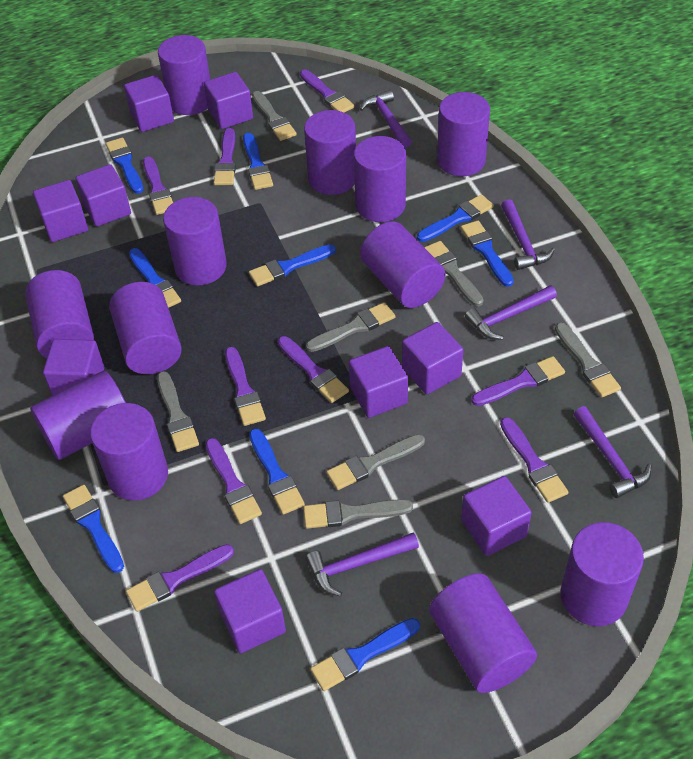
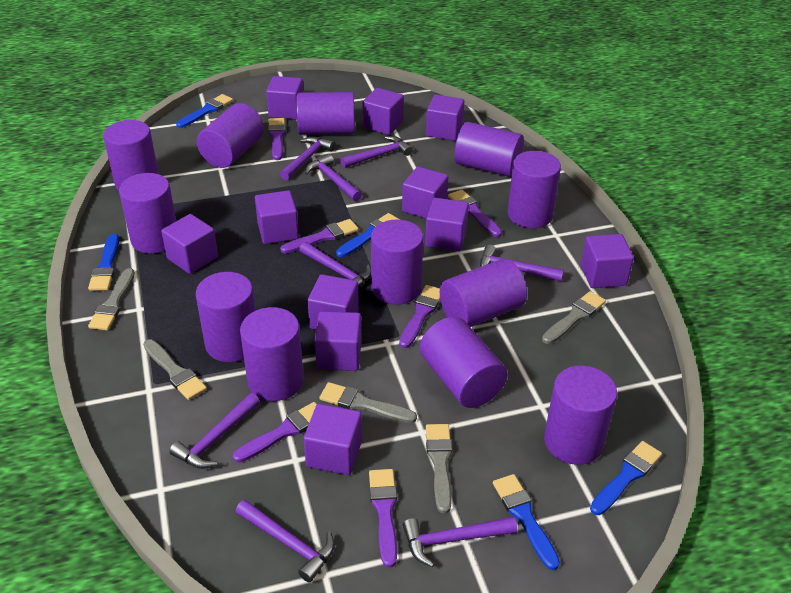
blue brush: 9 -> 5
grey brush: 7 -> 5
purple brush: 9 -> 6
purple cube: 9 -> 11
purple hammer: 5 -> 8

